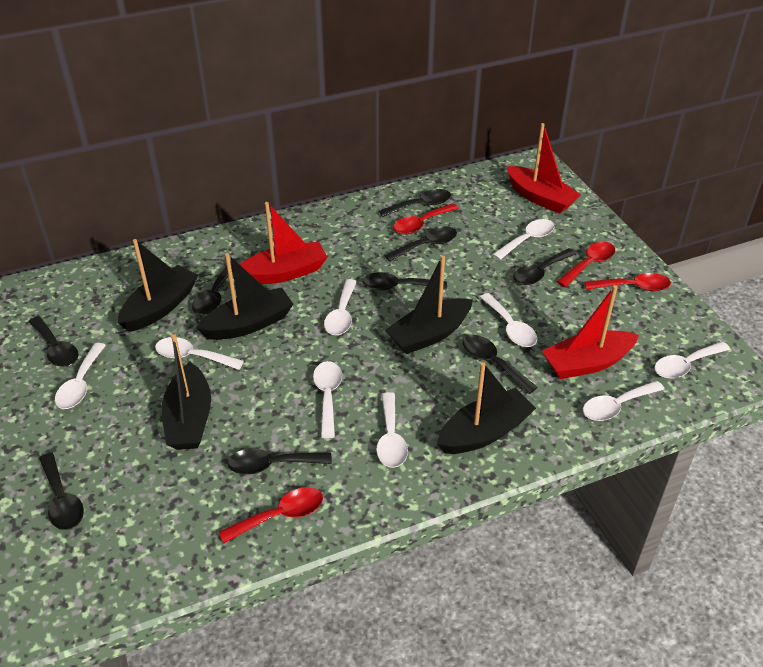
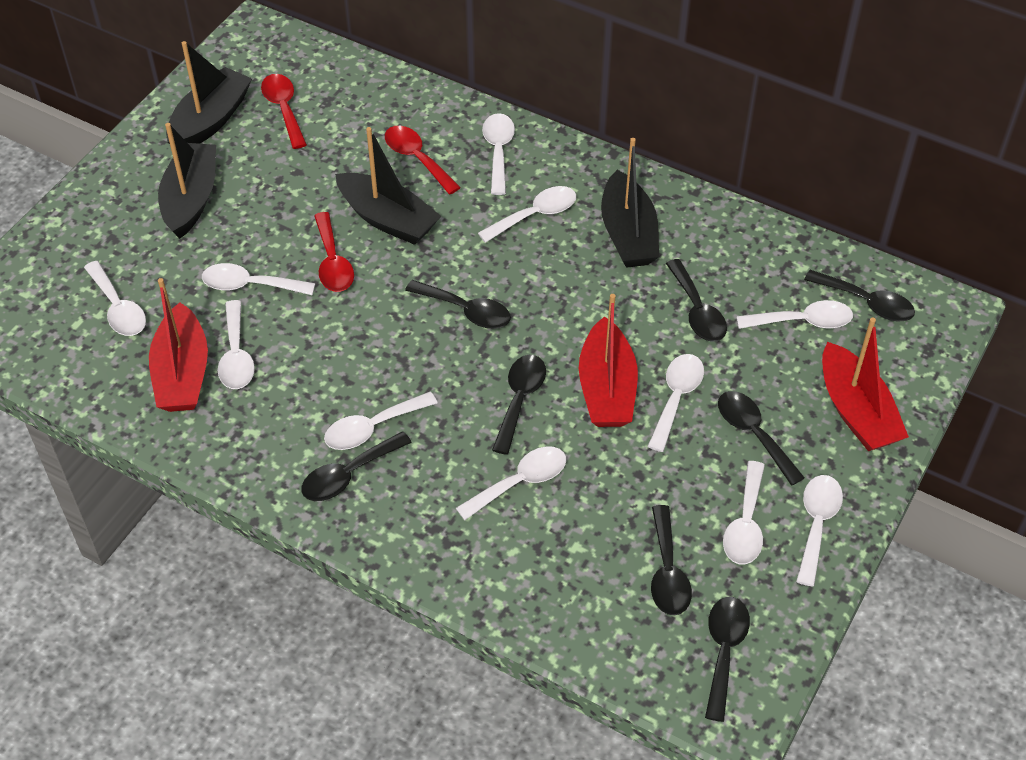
black boat: 5 -> 4
black spoon: 9 -> 8
red spoon: 4 -> 3
white spoon: 9 -> 11

